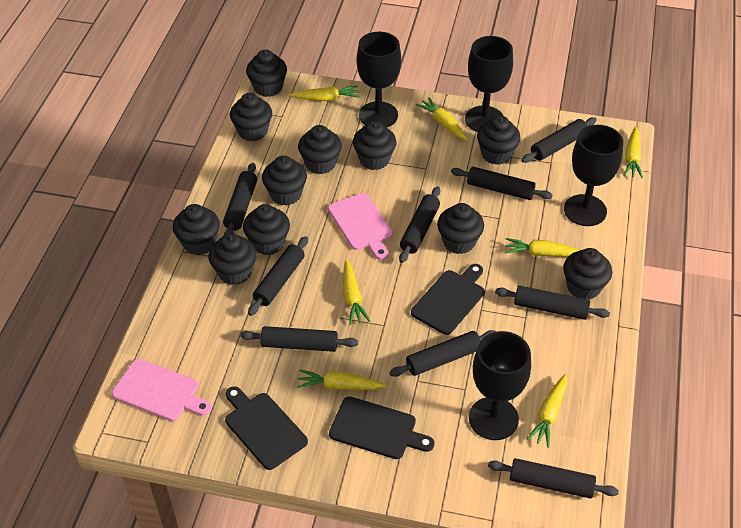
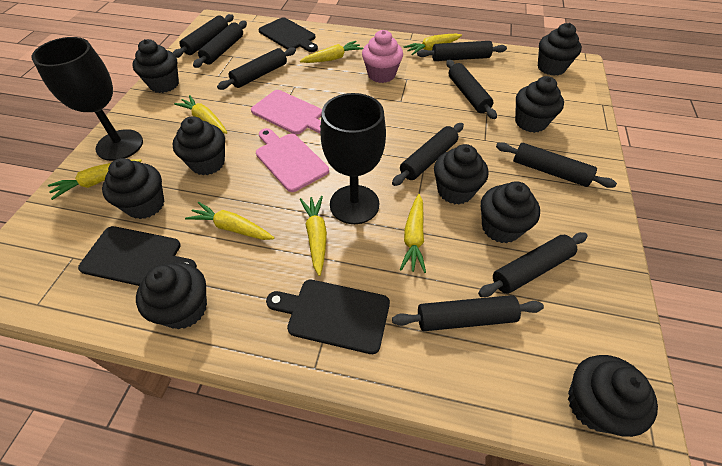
black cupcake: 11 -> 9
black goblet: 4 -> 2
pink cupcake: 0 -> 1

